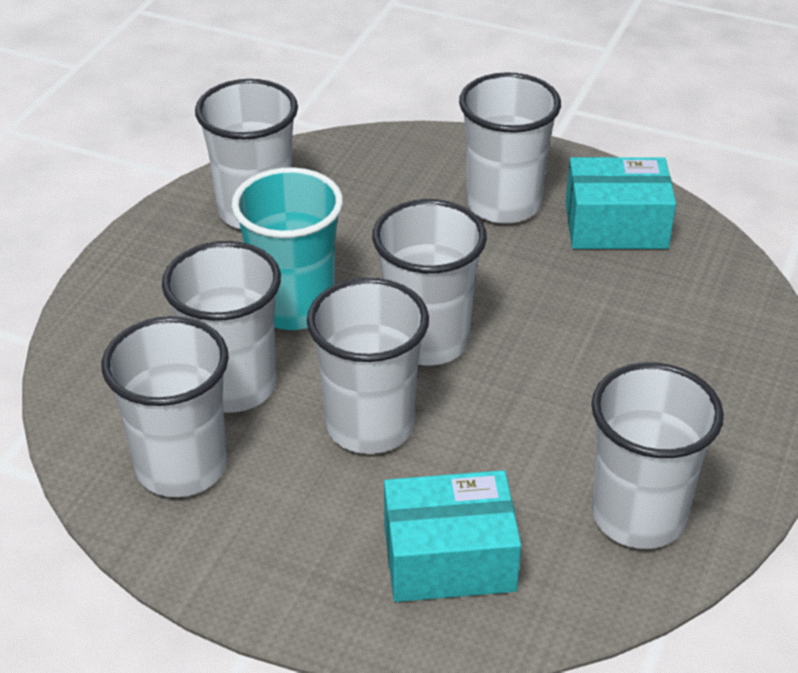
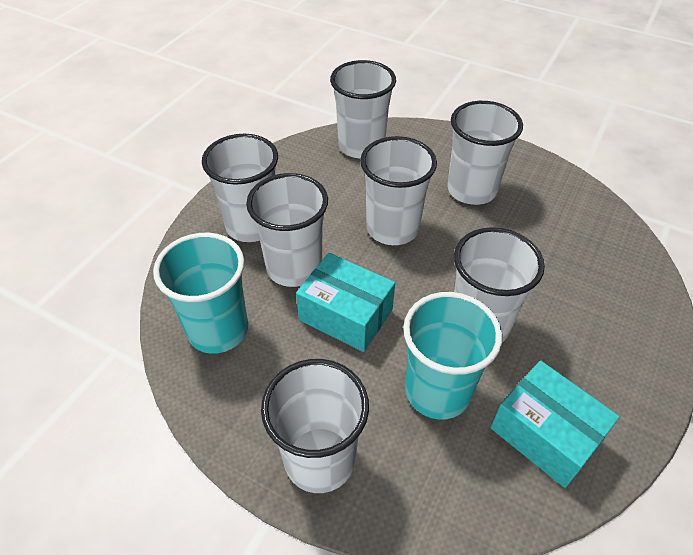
turquoise cup: 1 -> 2

